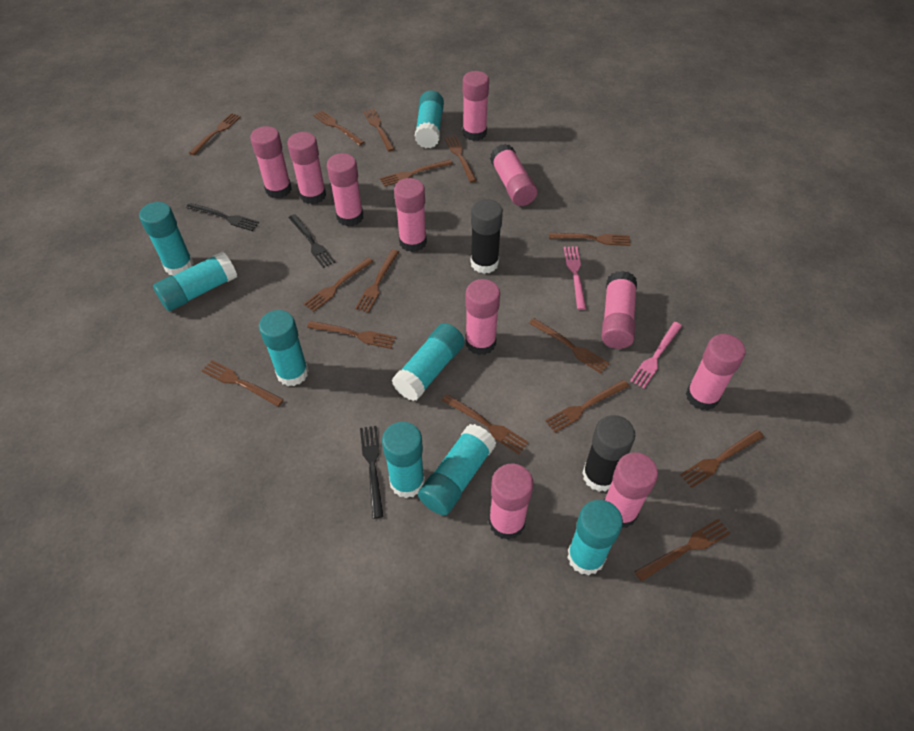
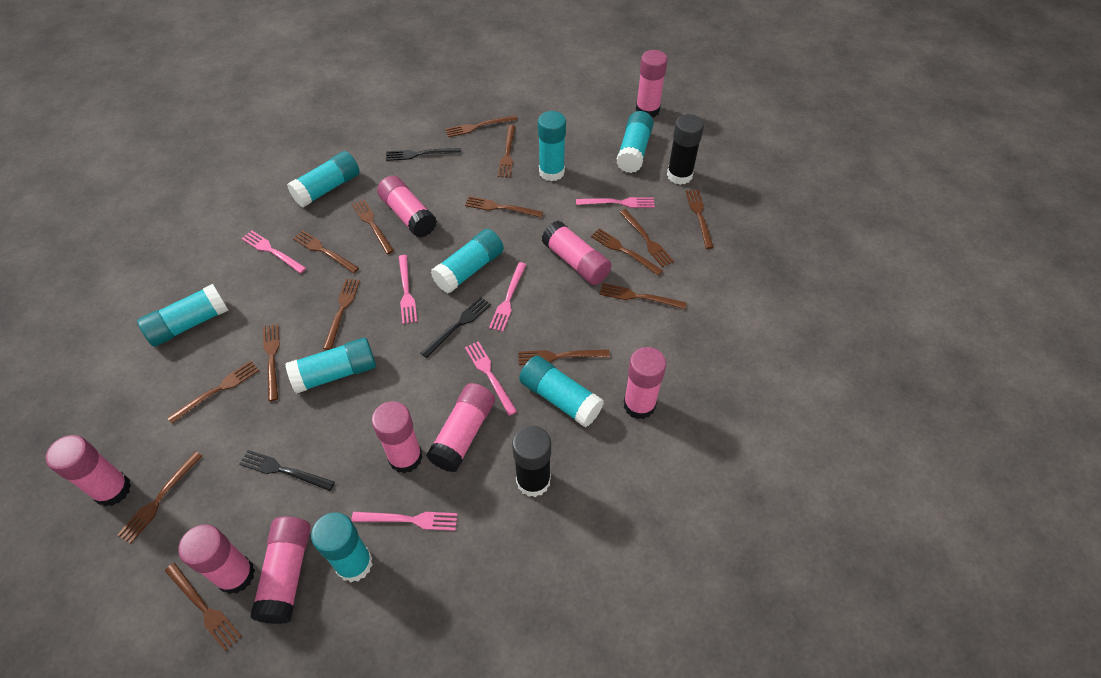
pink fork: 2 -> 6
pink glue stick: 11 -> 9

